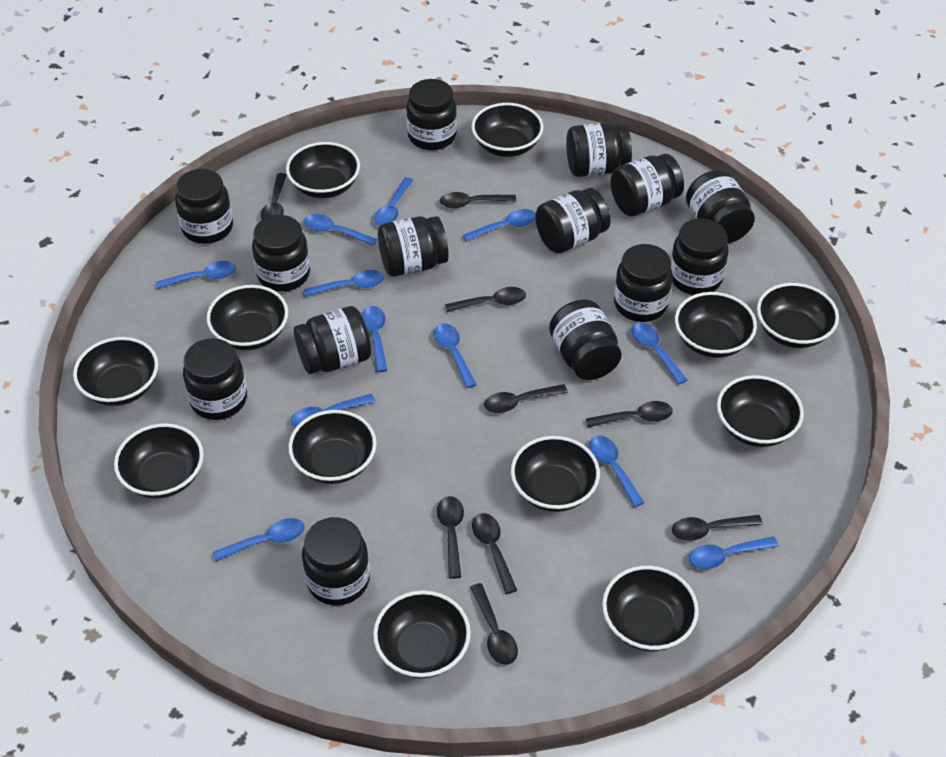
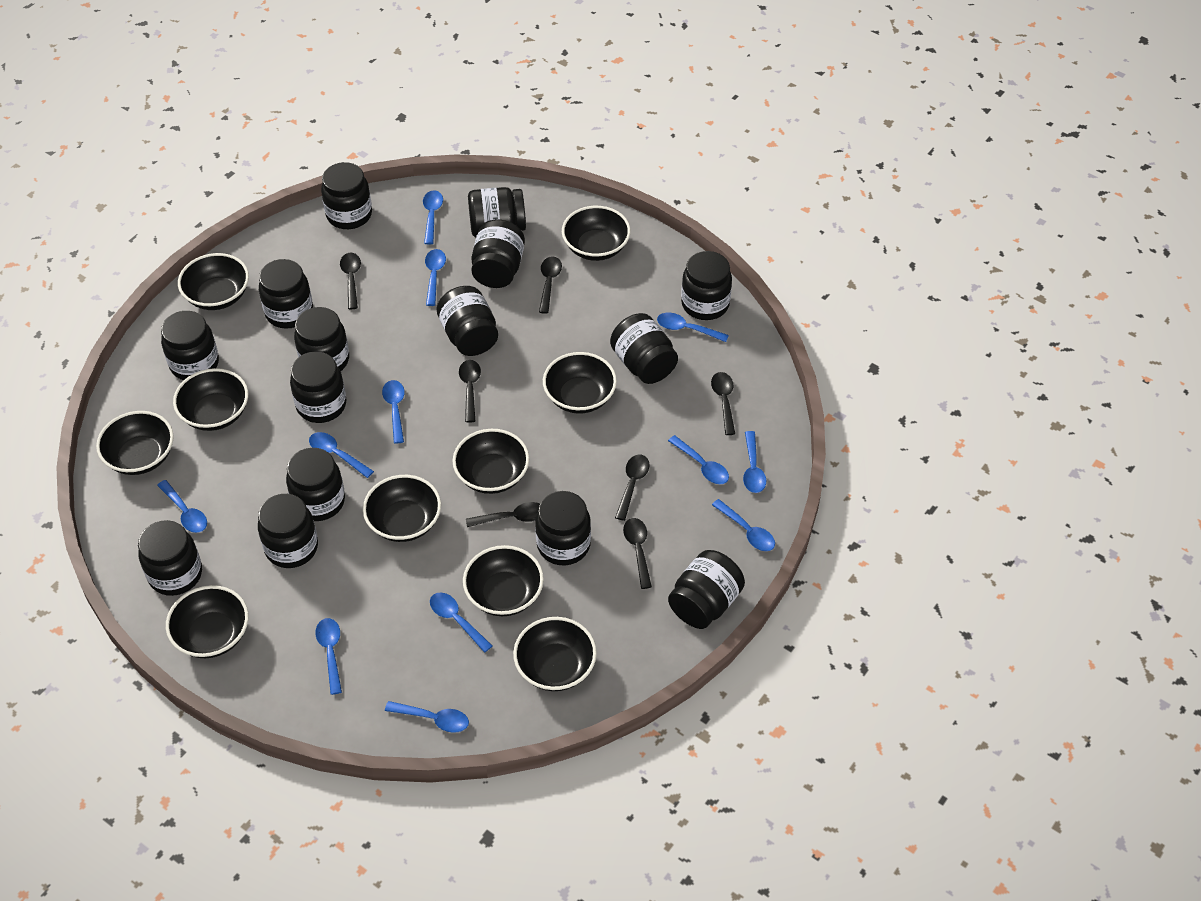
black bowl: 12 -> 10
black jar: 14 -> 15
black spoon: 9 -> 7

